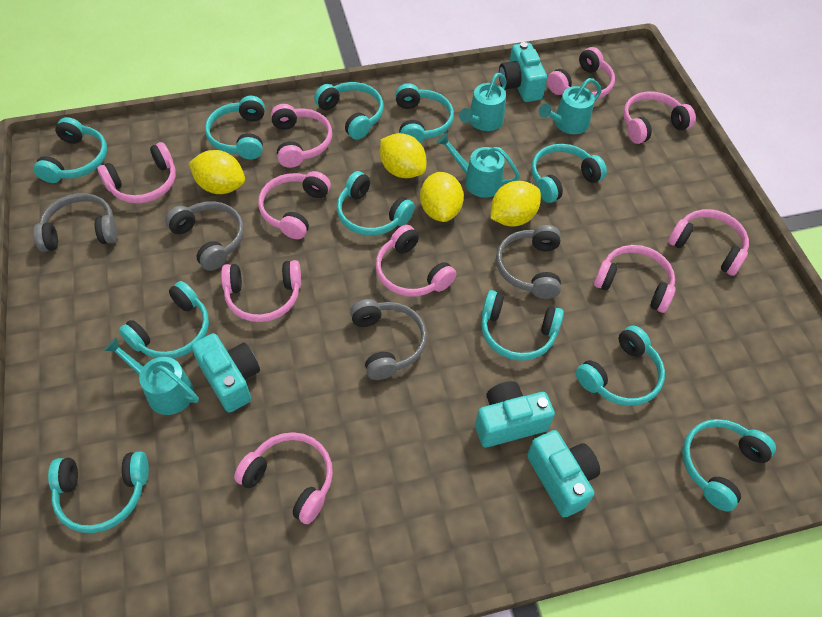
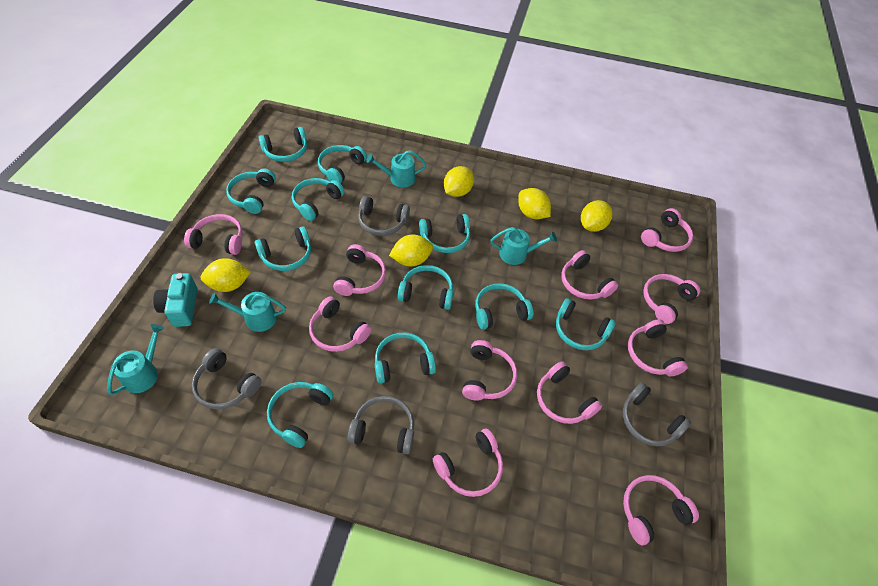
pink headphones: 10 -> 11
turquoise camera: 4 -> 1
yellow lemon: 4 -> 5

